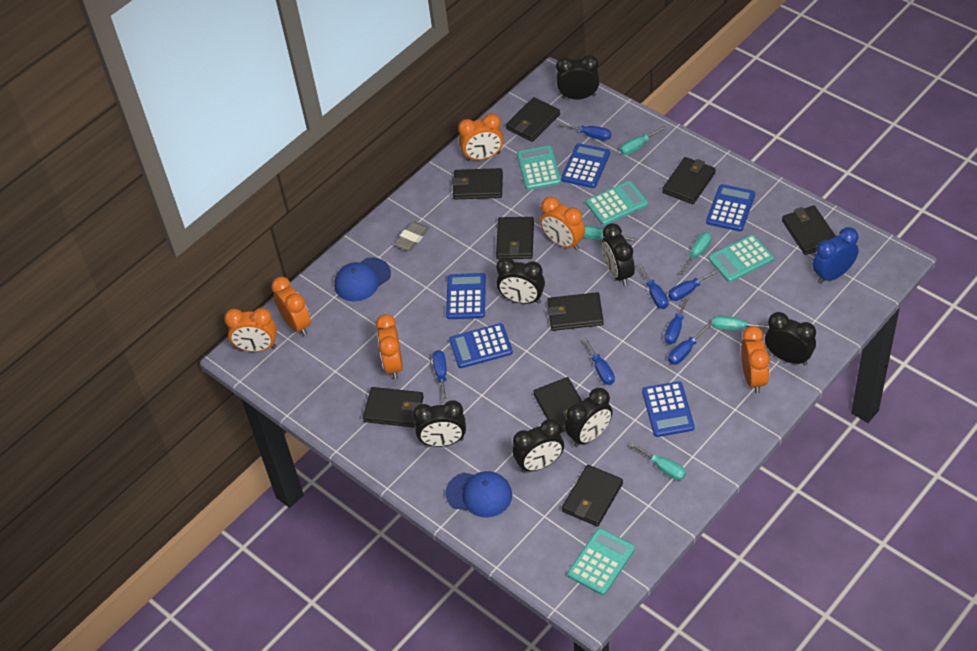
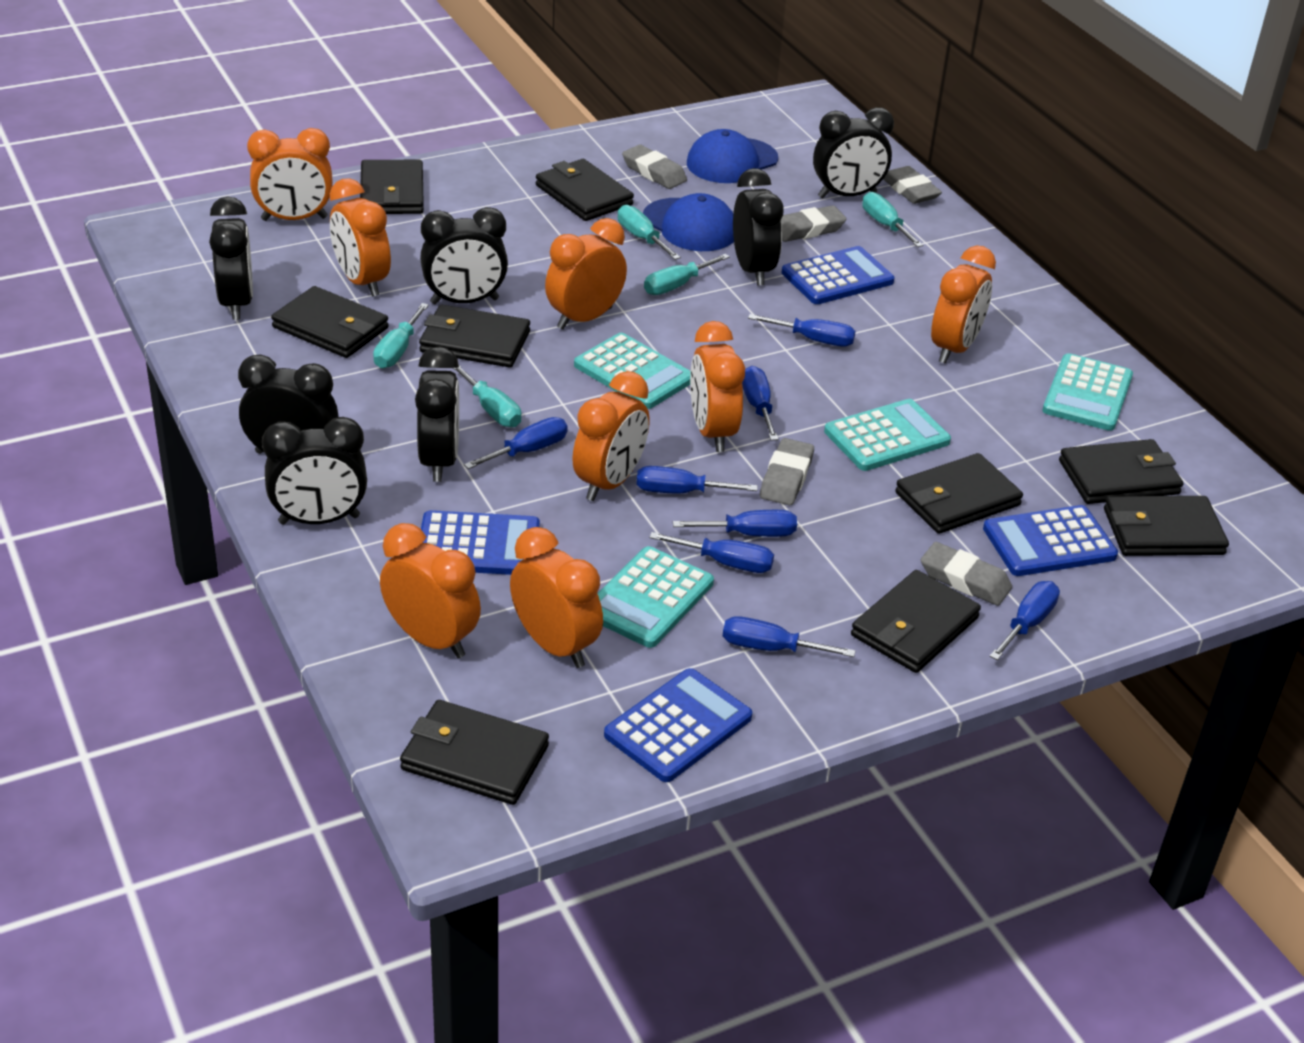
blue calculator: 5 -> 4
blue clock: 1 -> 0
blue screwdriver: 7 -> 8
grey eraser: 1 -> 5
orange clock: 6 -> 8

